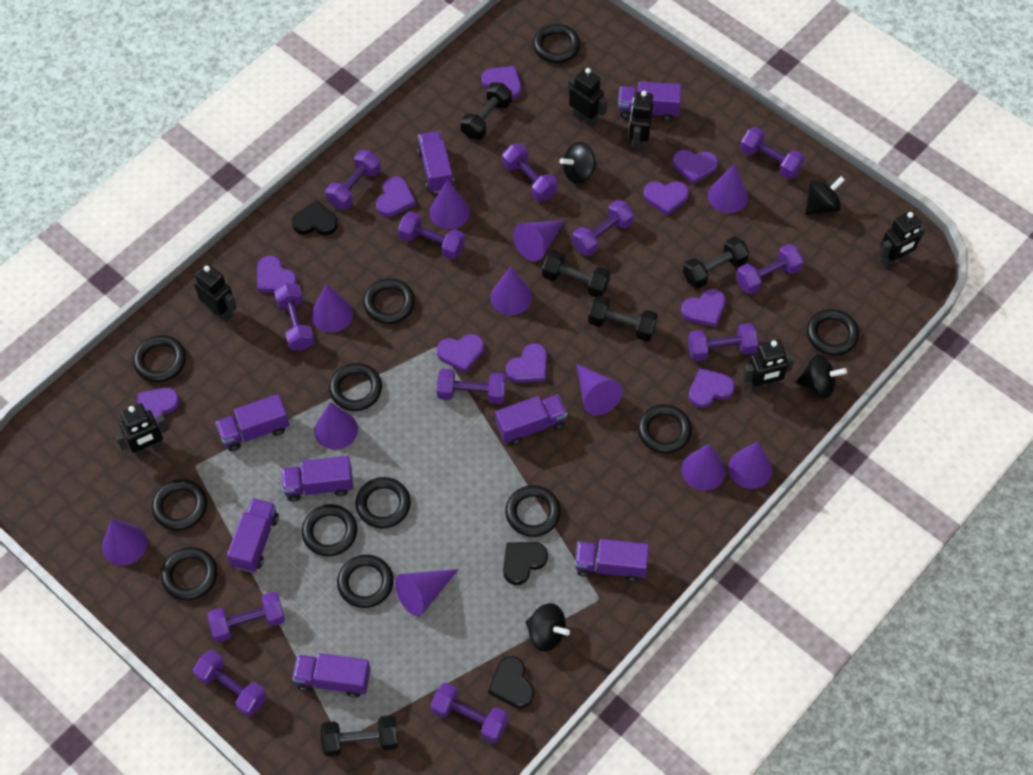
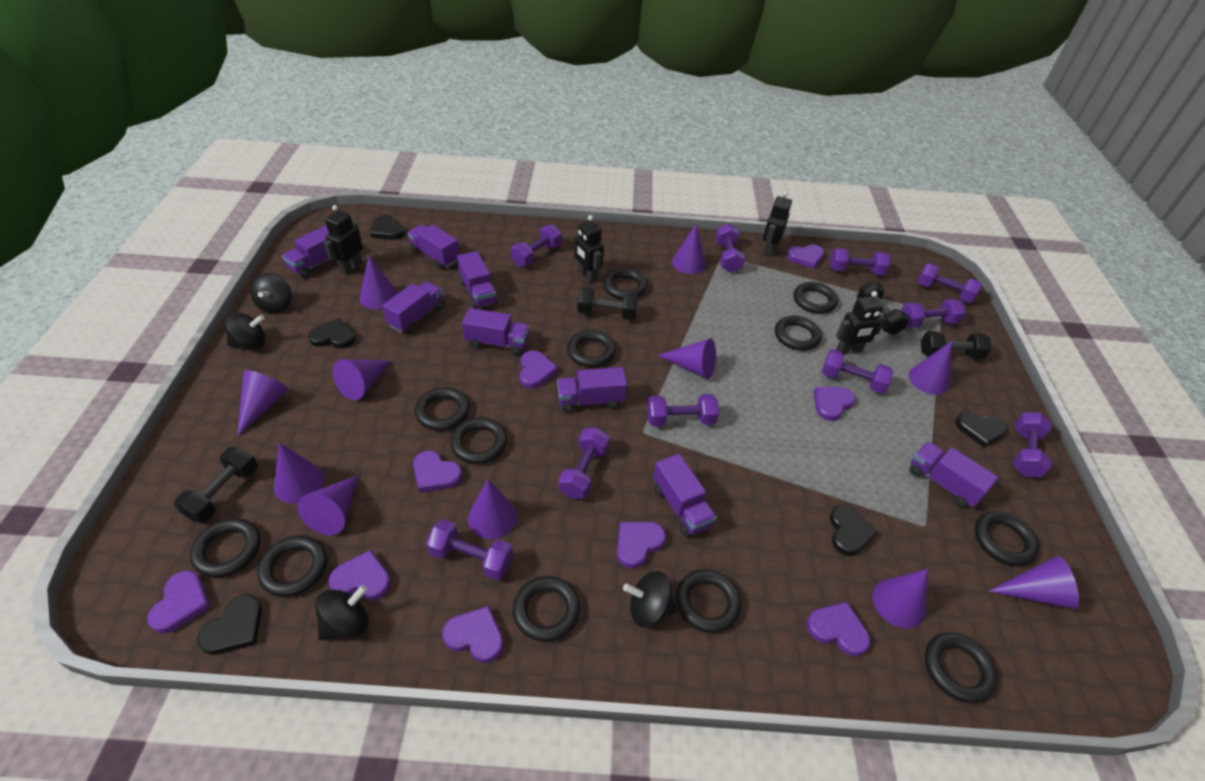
black dumbbell: 5 -> 4
black heart: 3 -> 5
black robot: 6 -> 4
purple dumbbell: 12 -> 10
purple heart: 10 -> 9

